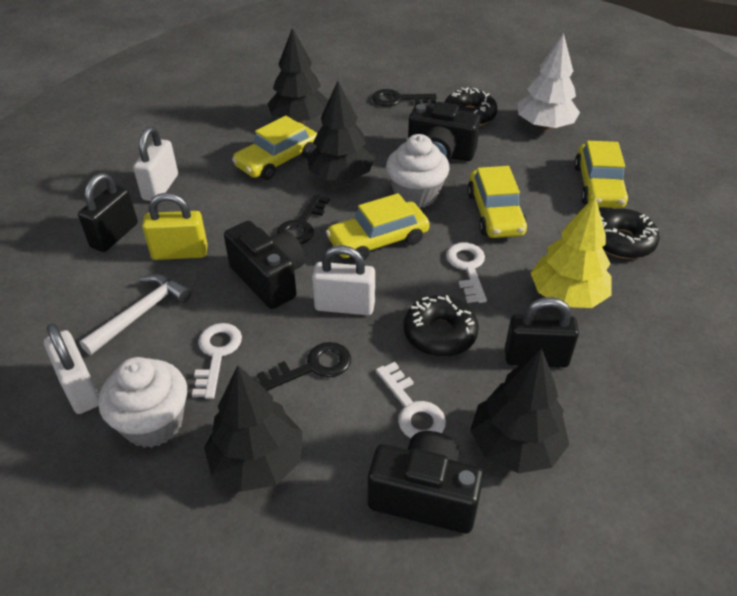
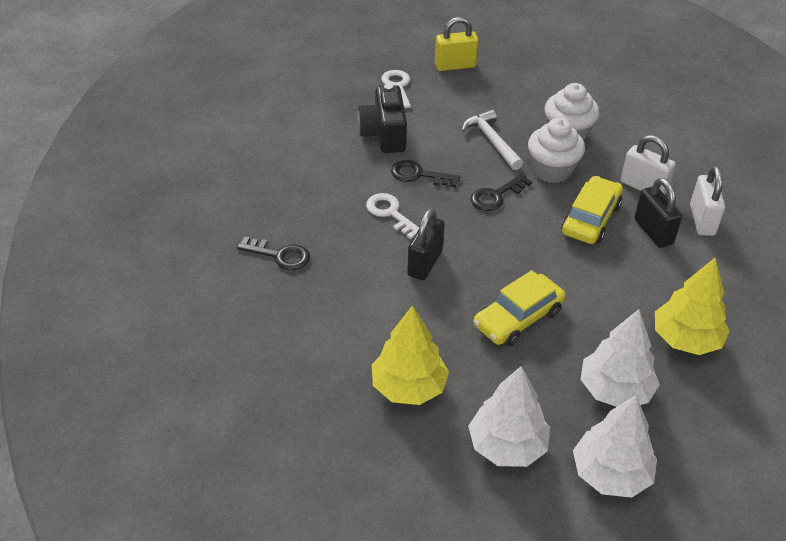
black camera: 3 -> 1
black donut: 3 -> 0
black tree: 4 -> 0
white key: 3 -> 2
white padlock: 3 -> 2
white tree: 1 -> 3
yellow car: 4 -> 2
yellow tree: 1 -> 2

